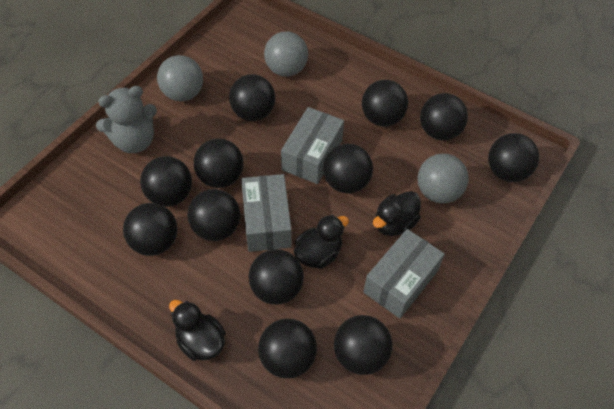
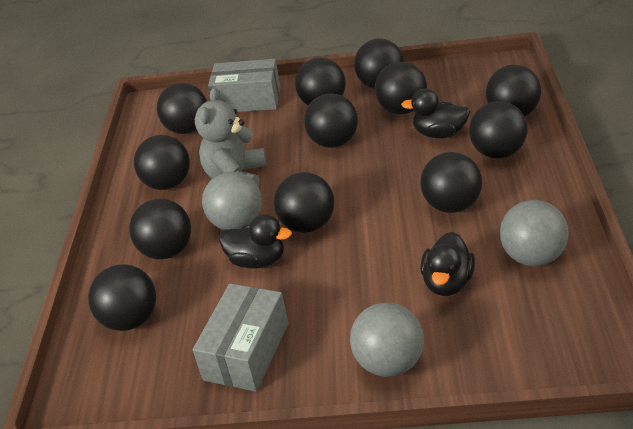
grey box: 3 -> 2

